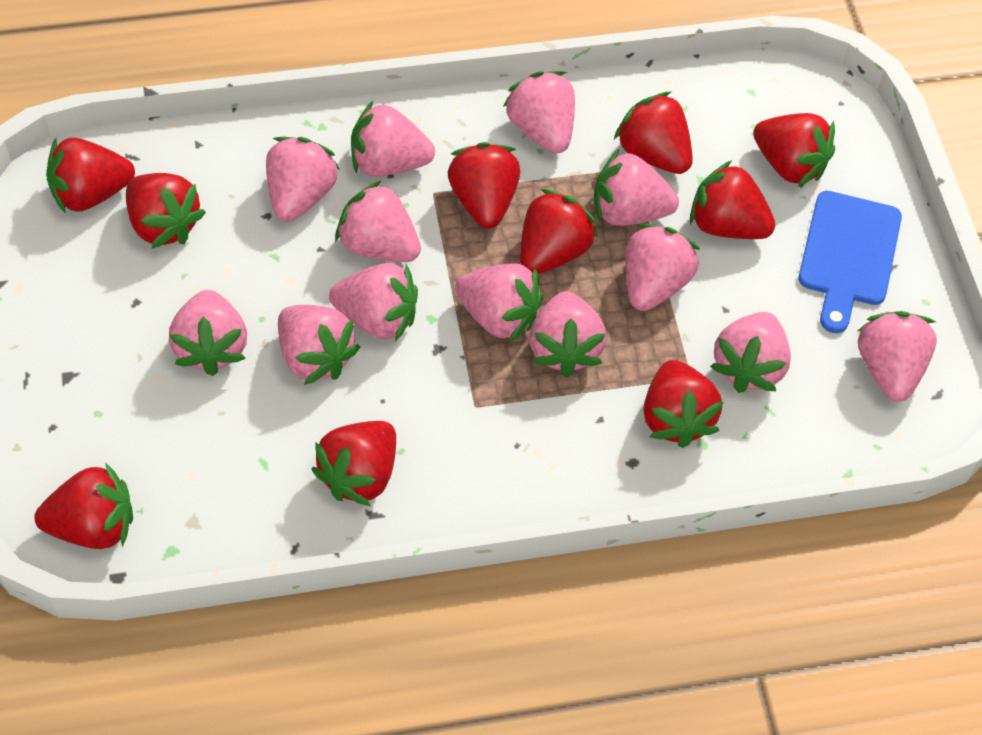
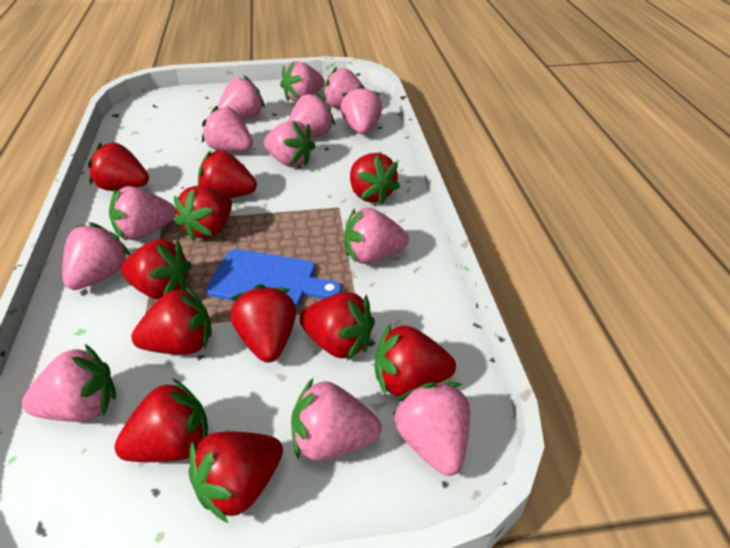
red strawberry: 10 -> 11

